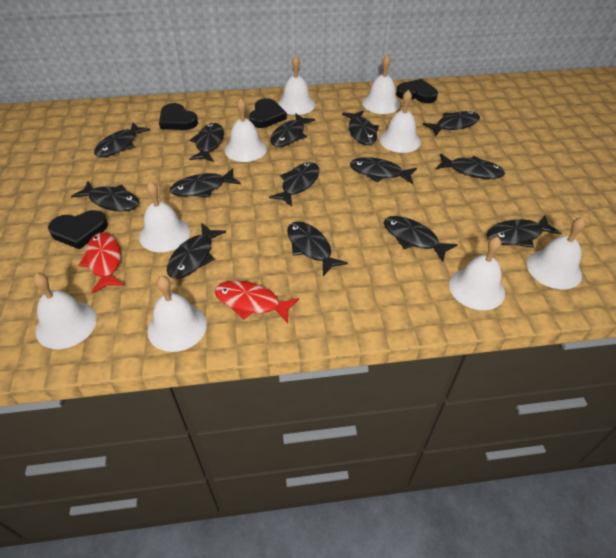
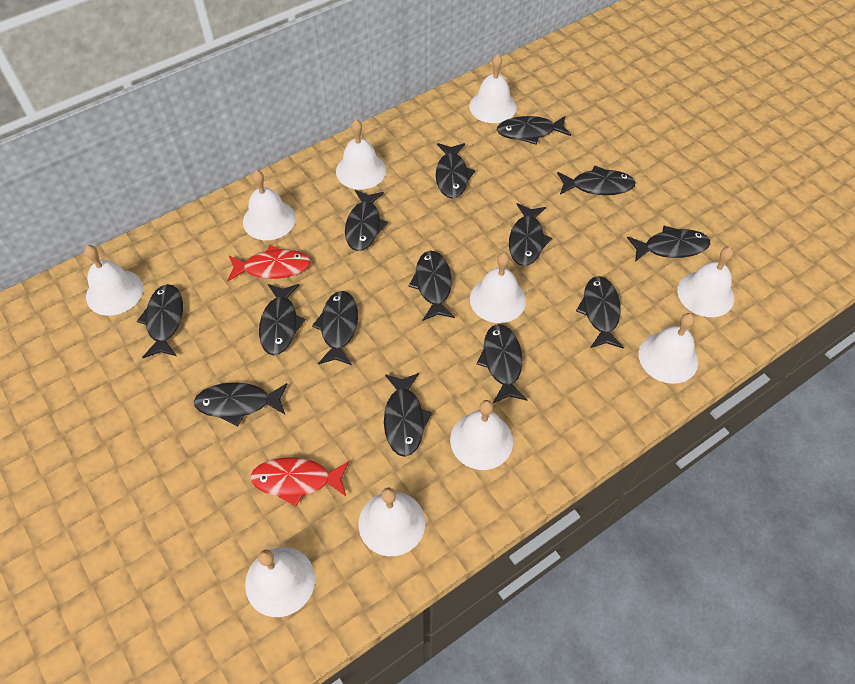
black heart: 4 -> 0
white bell: 9 -> 10

